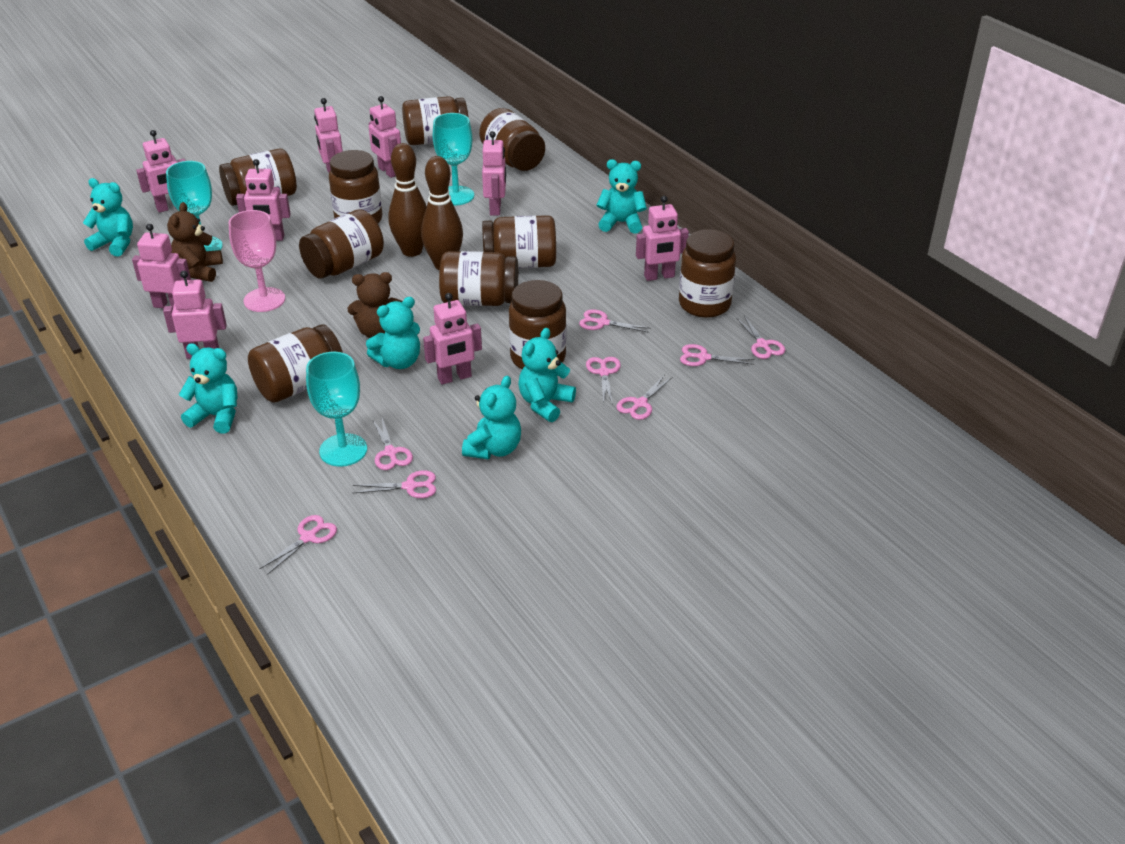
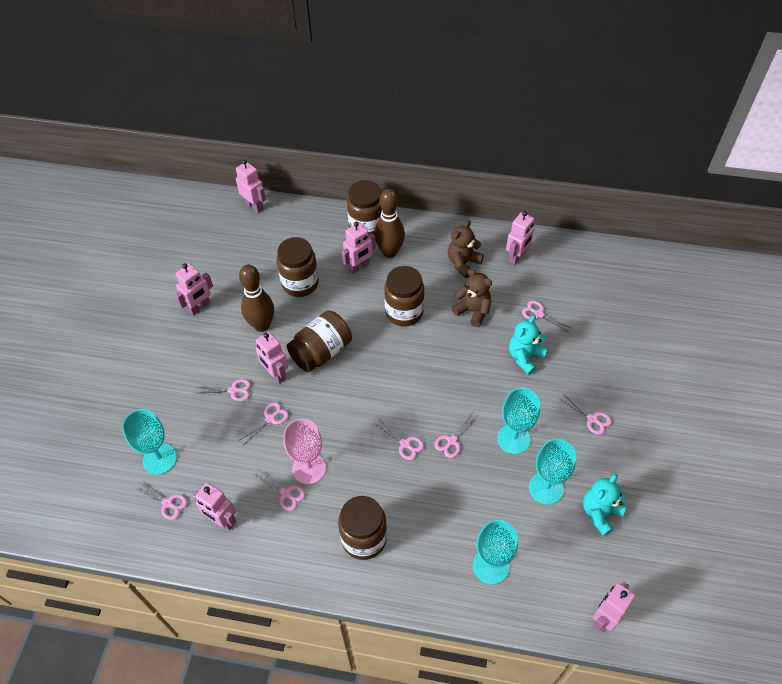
brown jar: 10 -> 5
pink robot: 9 -> 7
turquoise goblet: 3 -> 4
turquoise teddy bear: 6 -> 2

